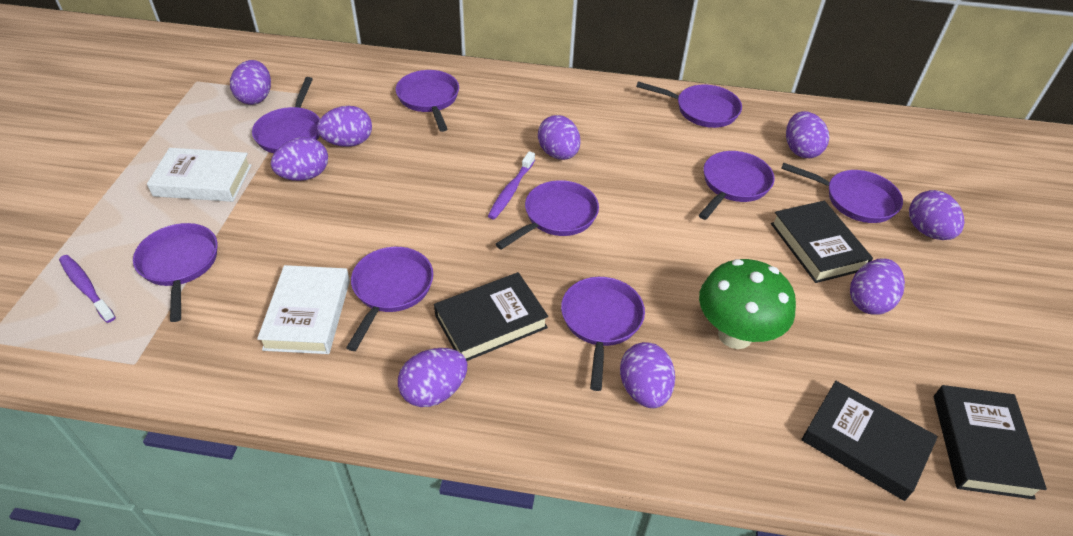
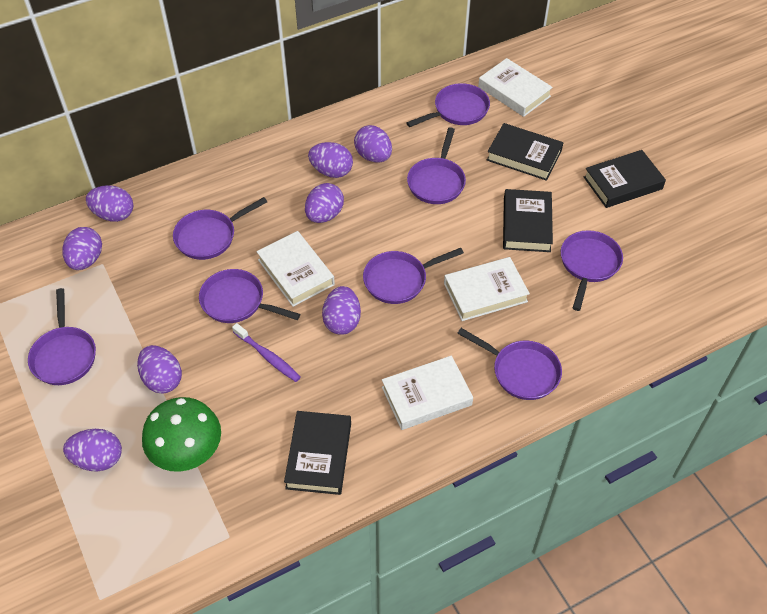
purple egg: 9 -> 8
purple pan: 9 -> 8
purple toothbrush: 2 -> 1
white book: 2 -> 4

